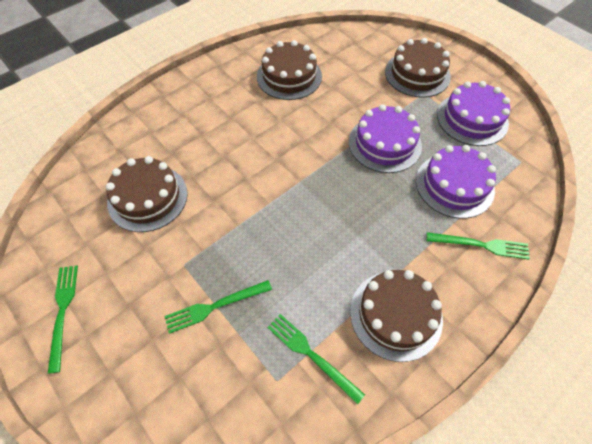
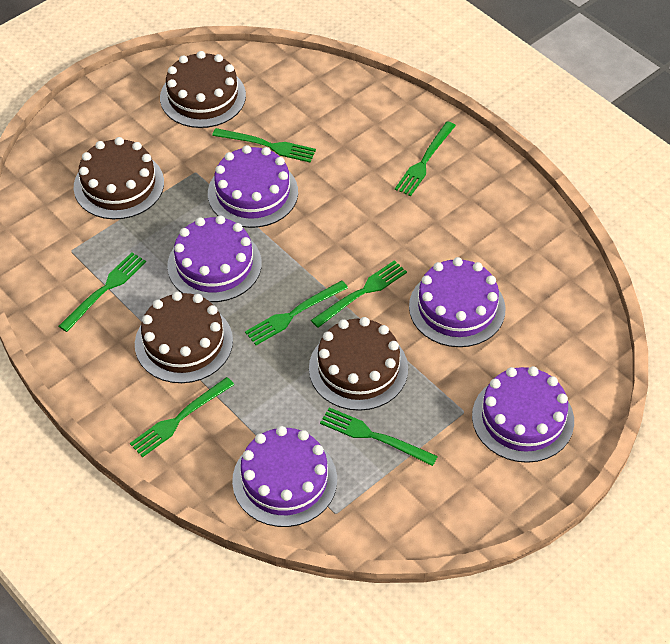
green fork: 4 -> 7
purple cake: 3 -> 5

